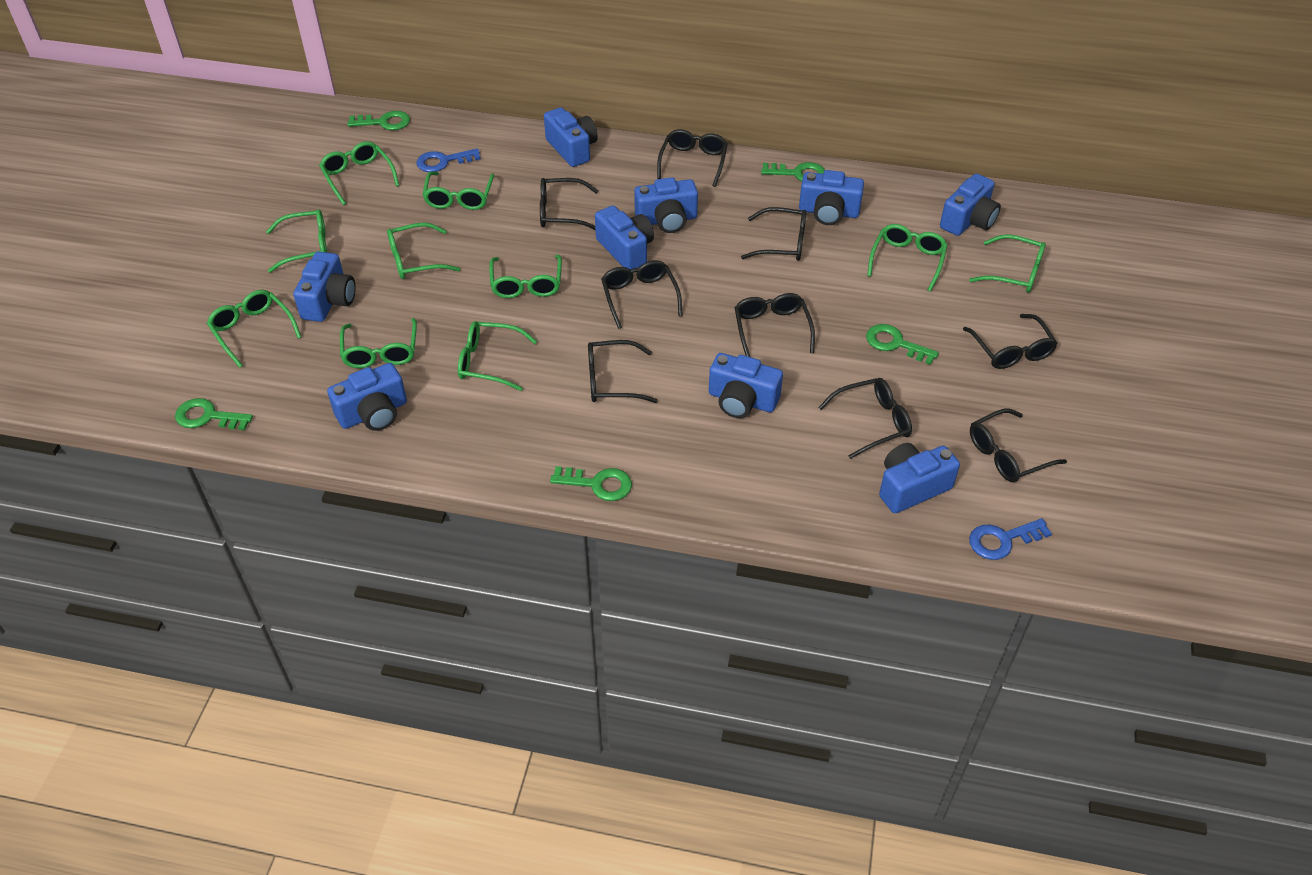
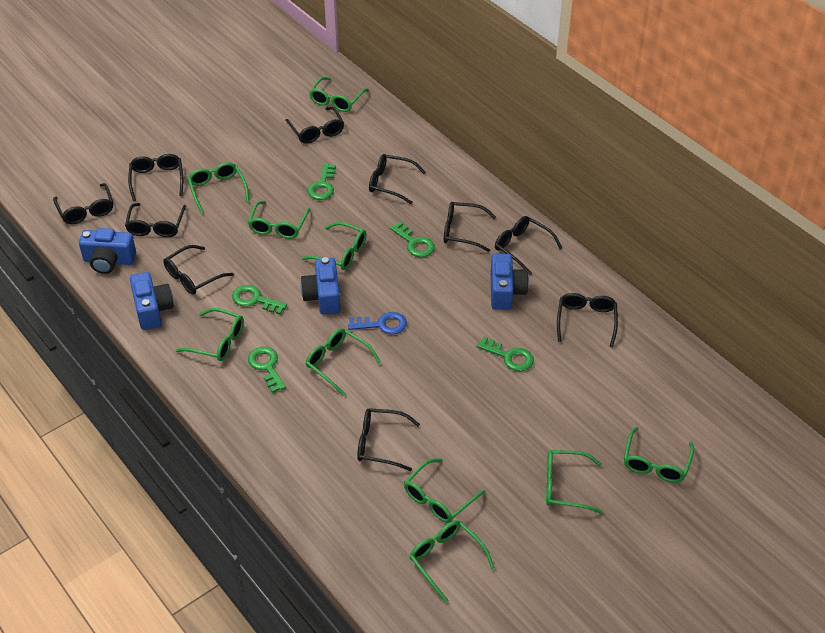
black glasses: 9 -> 10
blue camera: 9 -> 4
blue key: 2 -> 1

